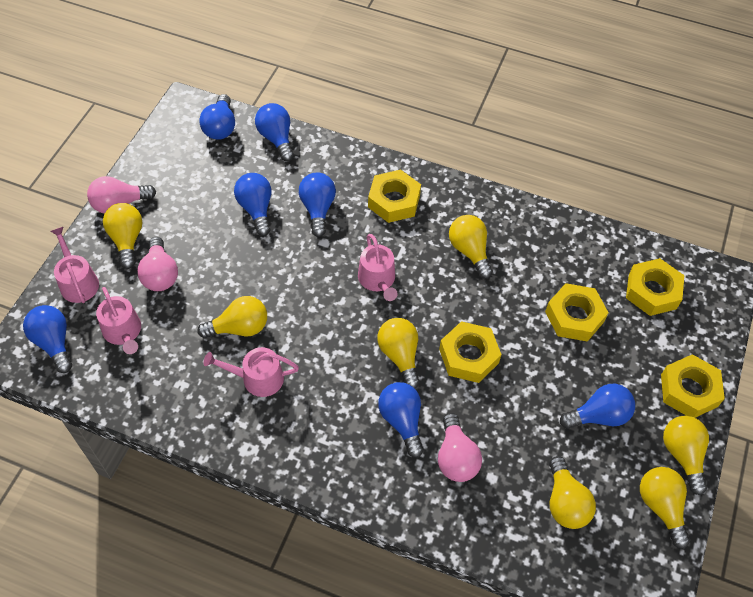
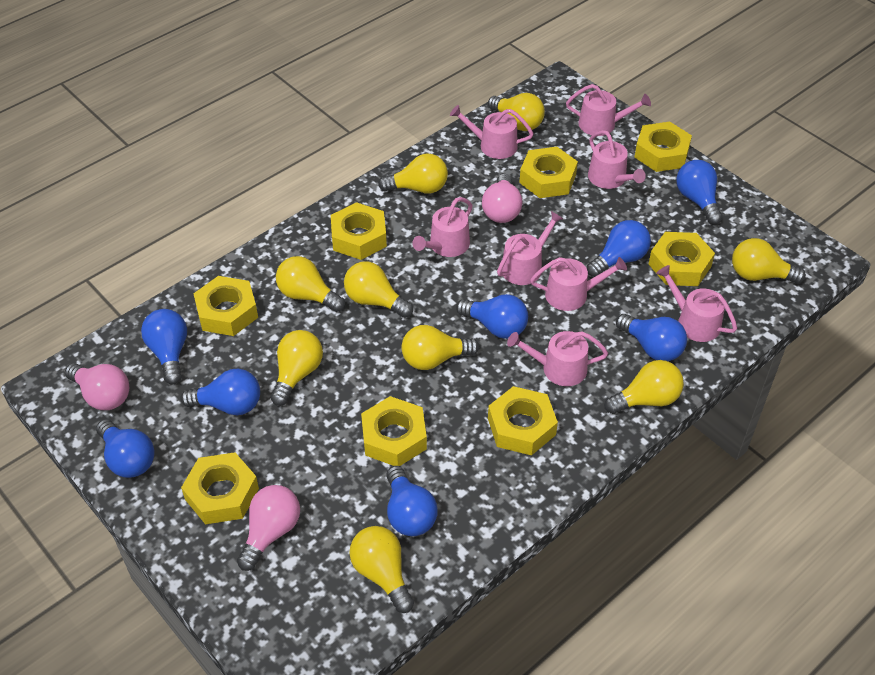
blue light bulb: 7 -> 8
pink watering can: 4 -> 8
yellow light bulb: 7 -> 9
yellow nut: 5 -> 8

